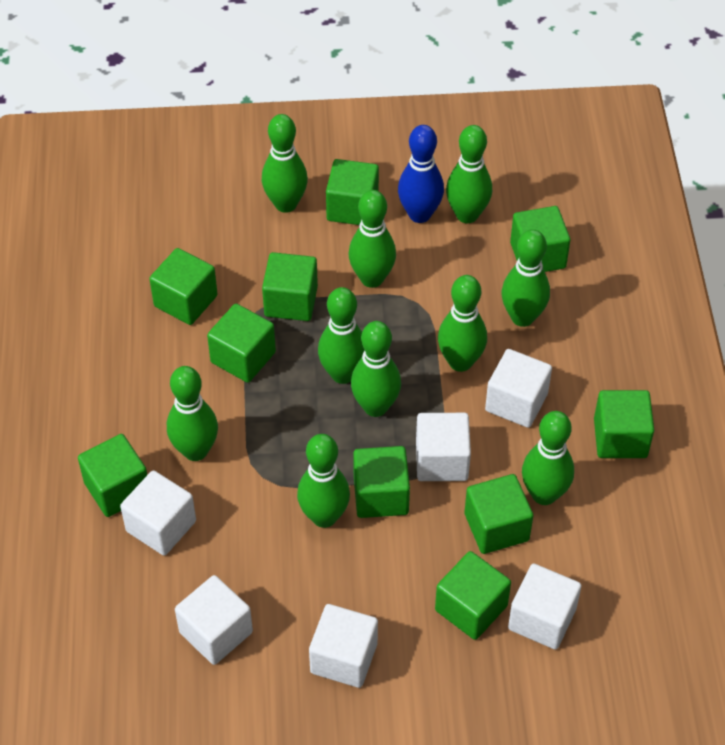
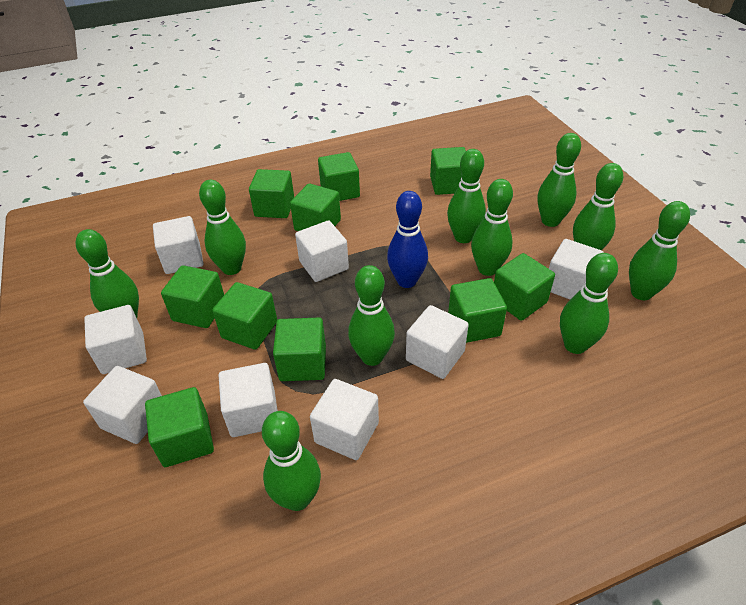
white cube: 6 -> 8

